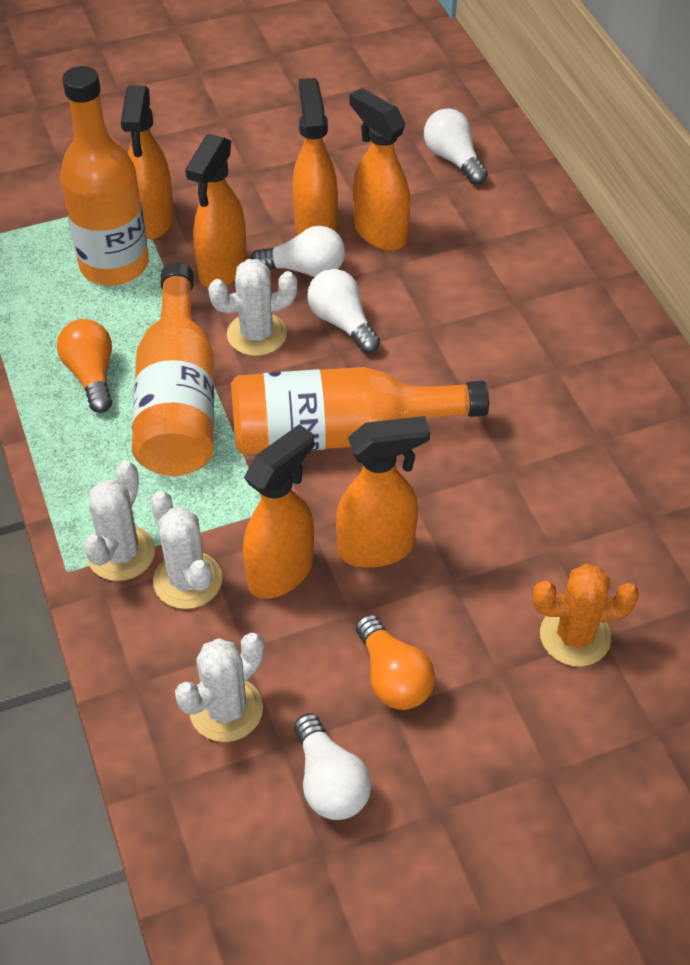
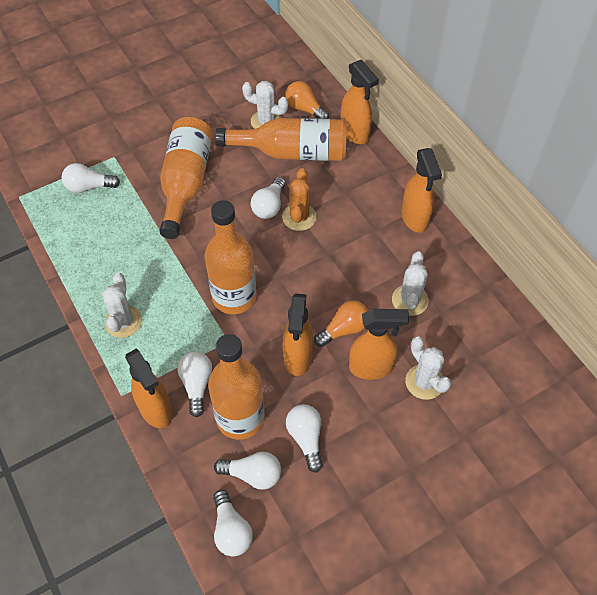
orange bottle: 3 -> 4
orange spray bottle: 6 -> 5
white light bulb: 4 -> 6

